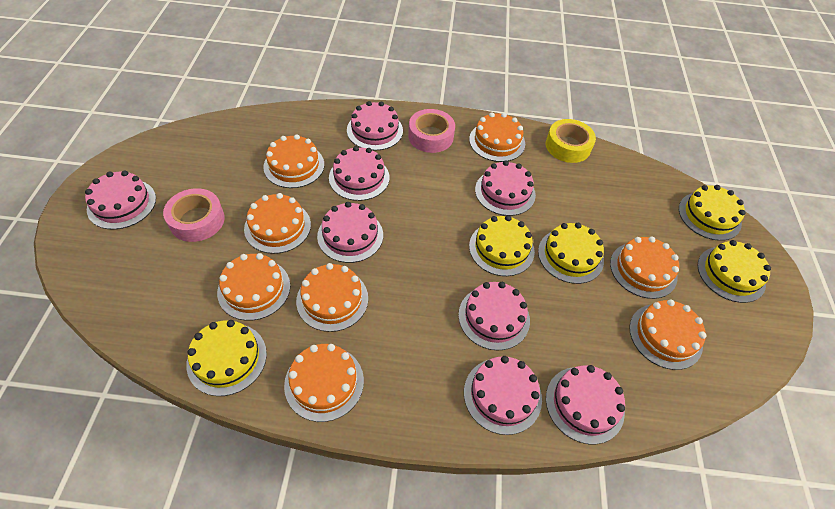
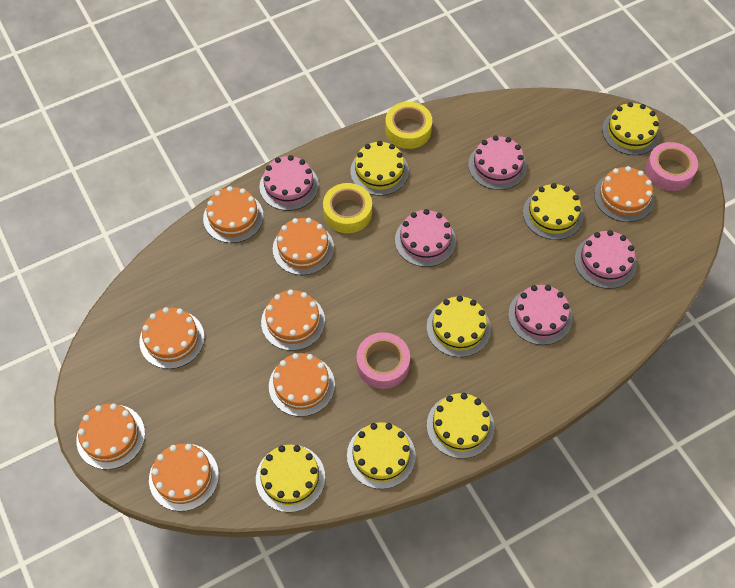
pink cake: 8 -> 5
yellow cake: 5 -> 7
yellow tape: 1 -> 2

